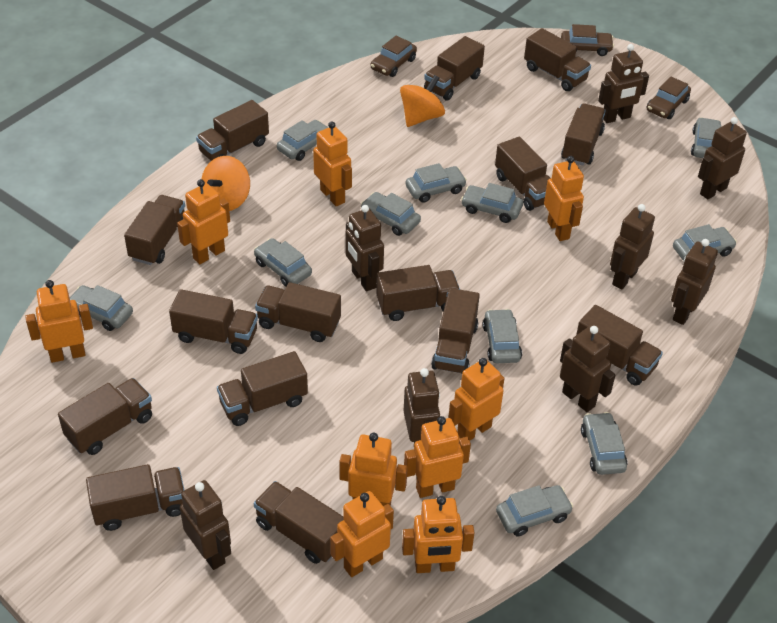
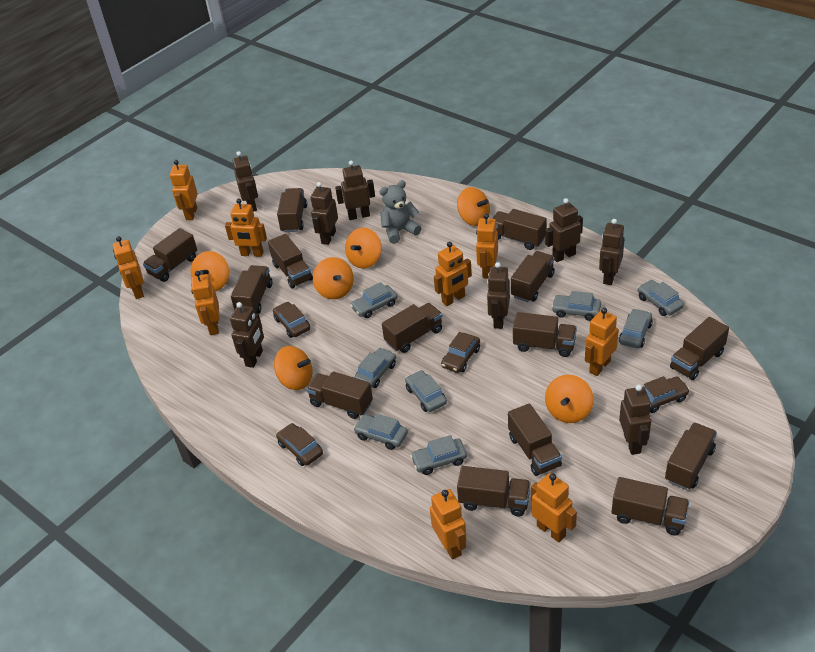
brown car: 3 -> 4
brown truck: 15 -> 14
grey car: 11 -> 8
grey teddy bear: 0 -> 1
orange spinning top: 2 -> 6

